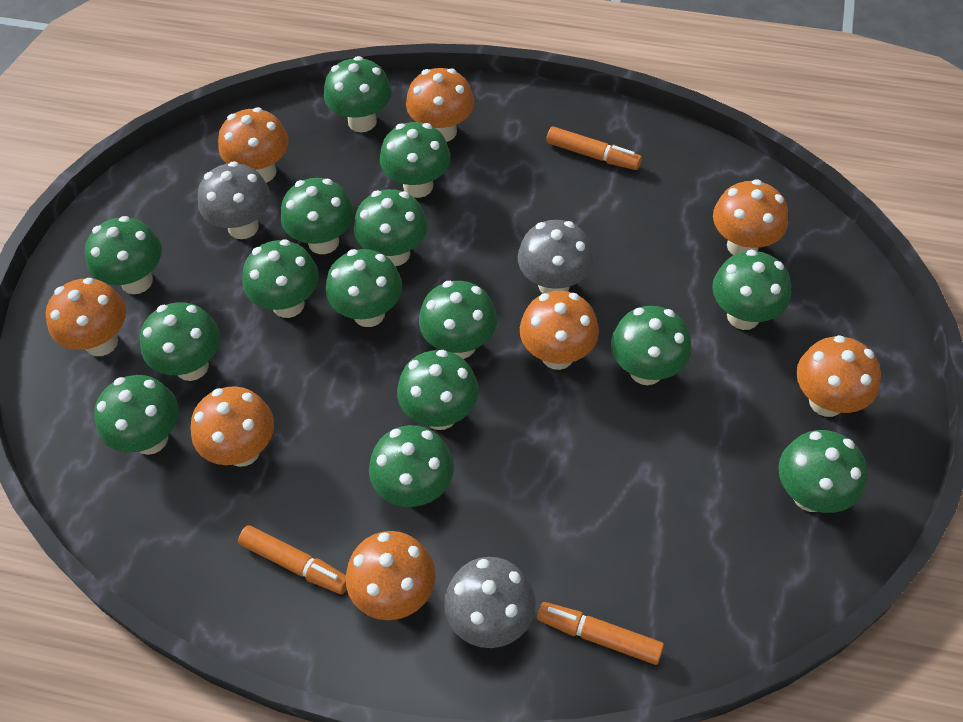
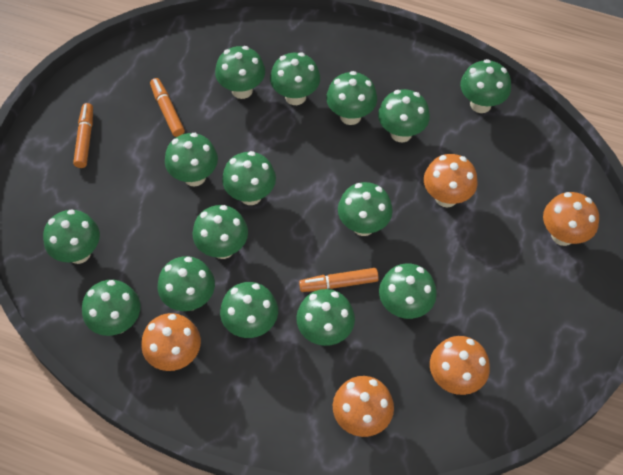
grey mushroom: 3 -> 0
orange mushroom: 8 -> 5

